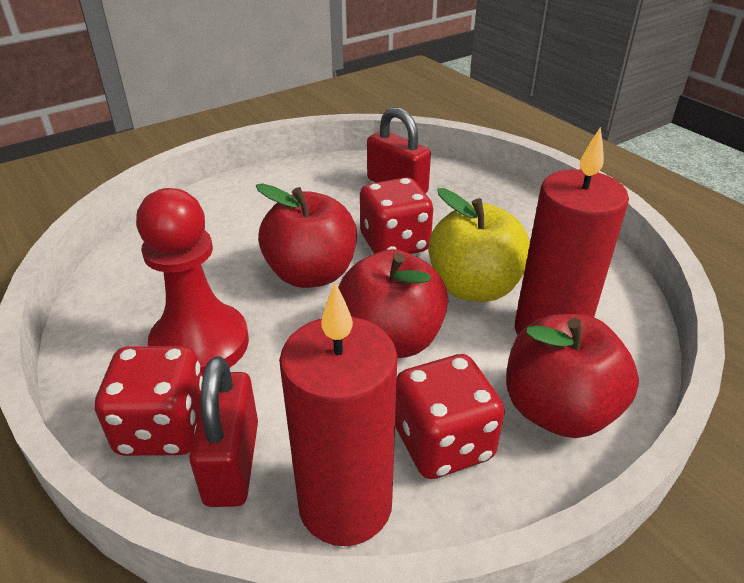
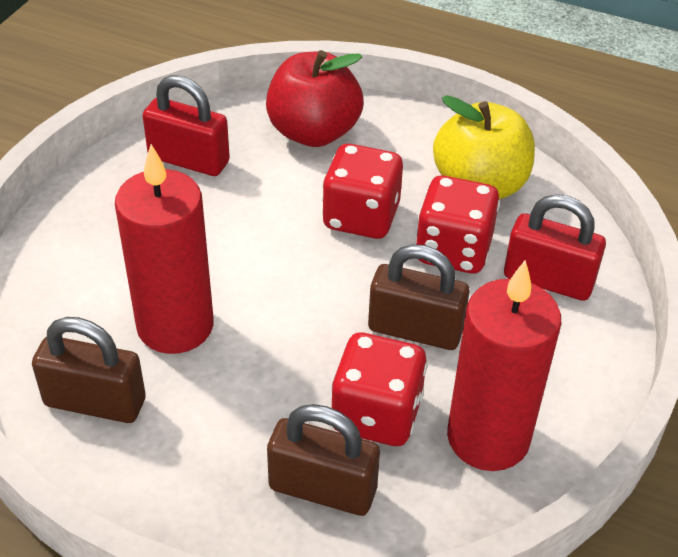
brown padlock: 0 -> 3
red apple: 3 -> 1
red pawn: 1 -> 0

